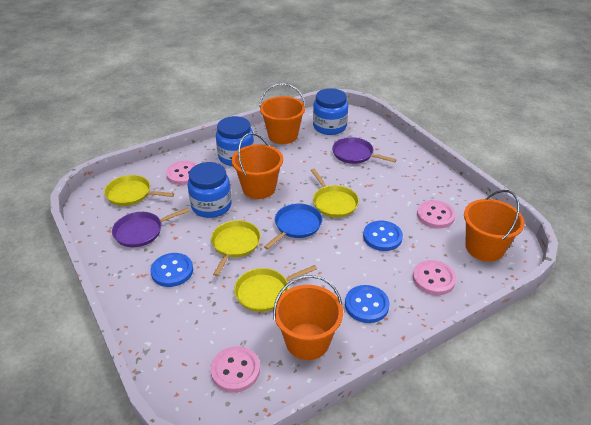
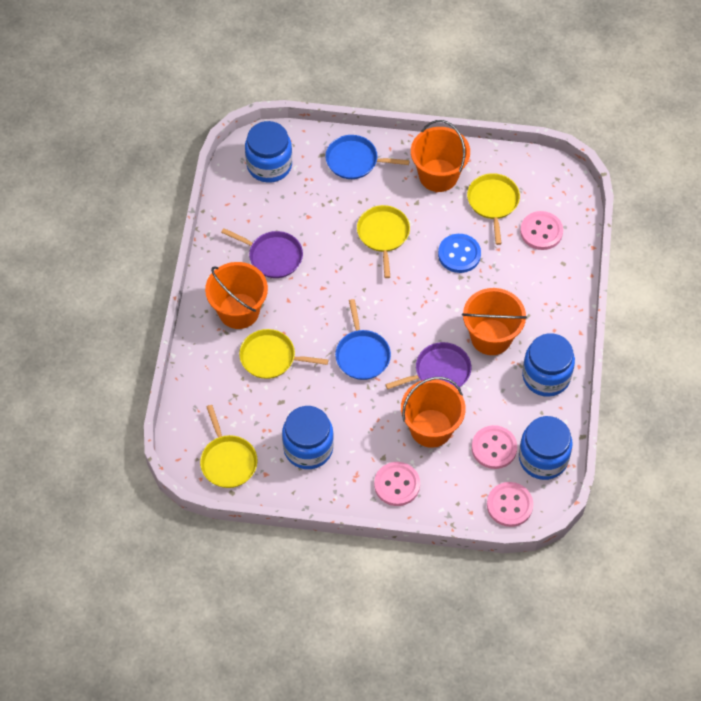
blue button: 3 -> 1
blue jar: 3 -> 4
blue pan: 1 -> 2

